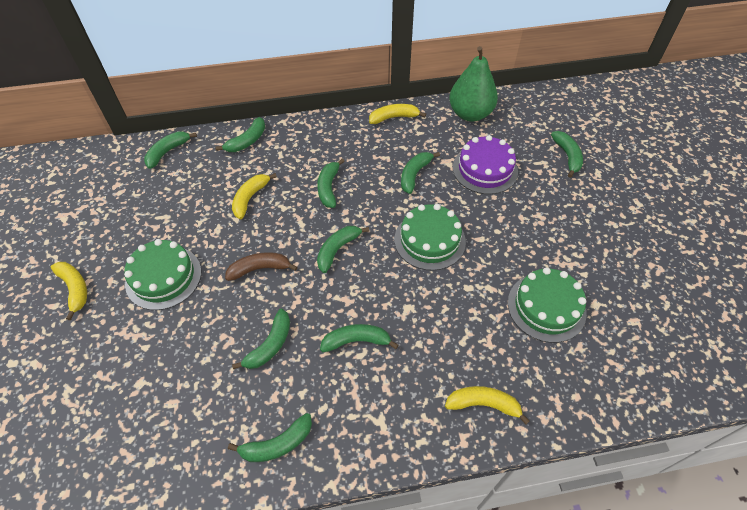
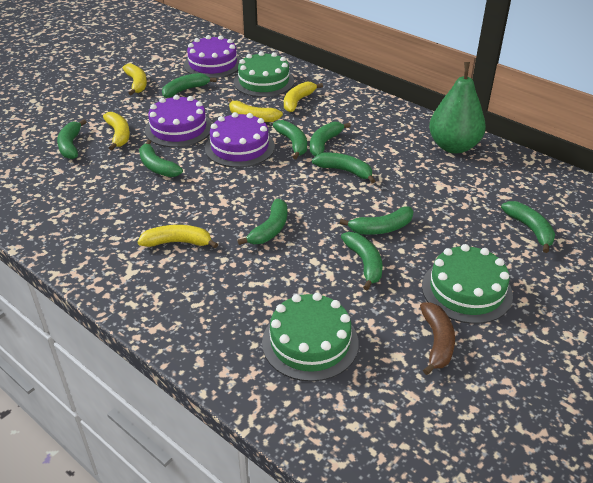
green banana: 9 -> 10
purple cake: 1 -> 3
yellow banana: 4 -> 5

